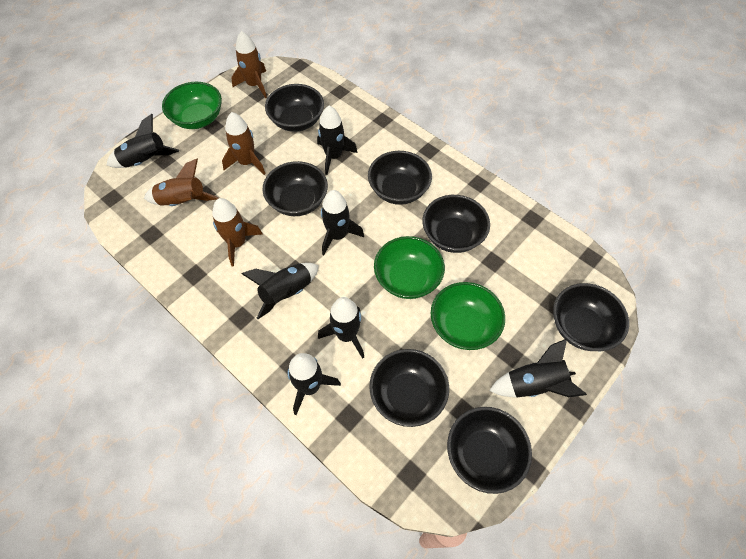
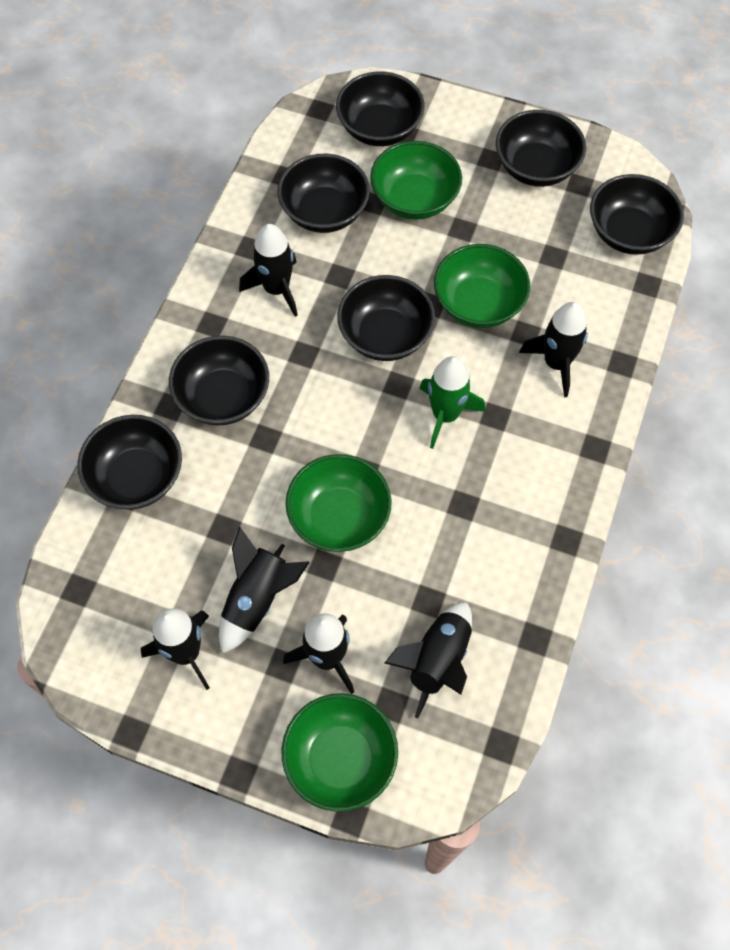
black rocket: 7 -> 6
brown rocket: 4 -> 0
green bowl: 3 -> 4
green rocket: 0 -> 1

